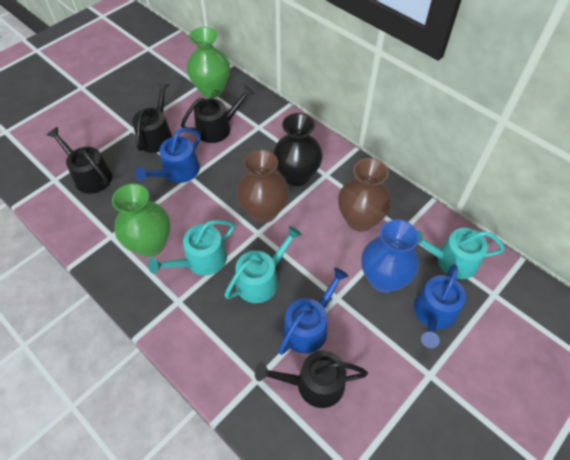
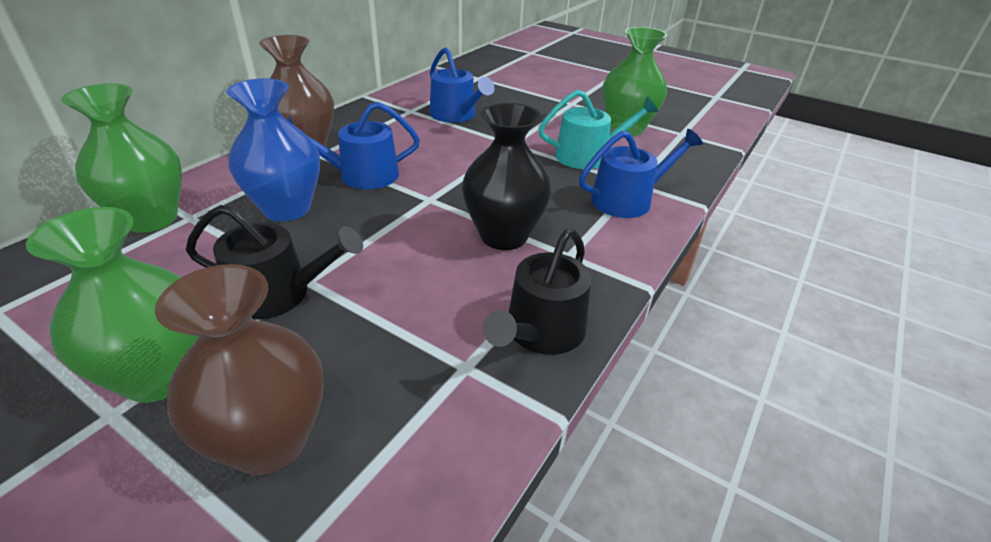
black watering can: 4 -> 2
green vase: 2 -> 3
turquoise watering can: 3 -> 1

